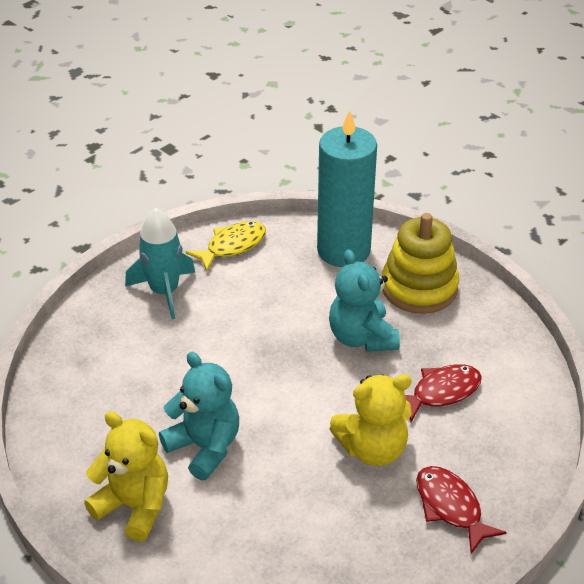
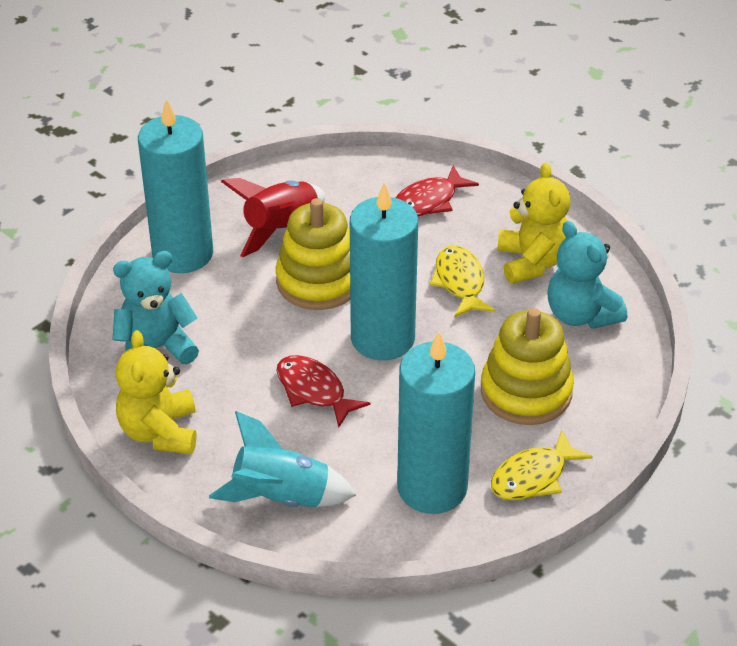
red rocket: 0 -> 1
turquoise candle: 1 -> 3
yellow fish: 1 -> 2
yellow stacking toy: 1 -> 2

